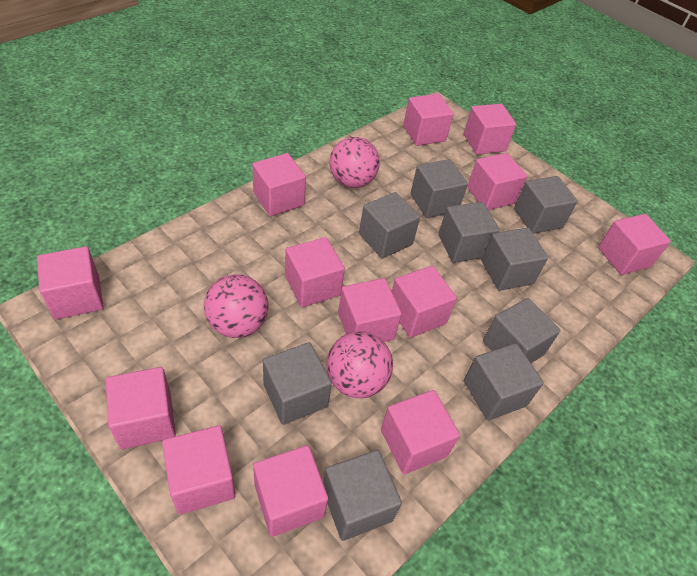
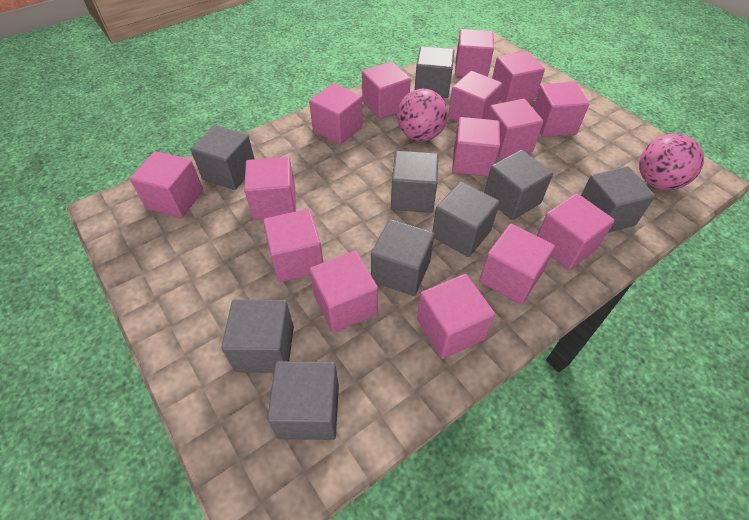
pink ball: 3 -> 2
pink cube: 13 -> 15

